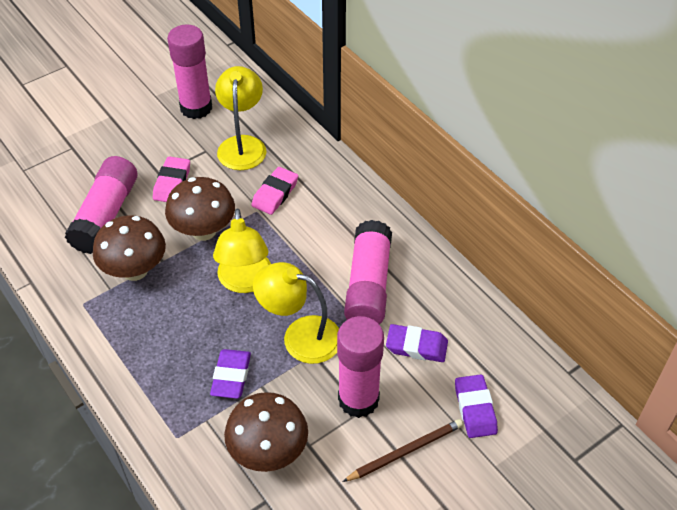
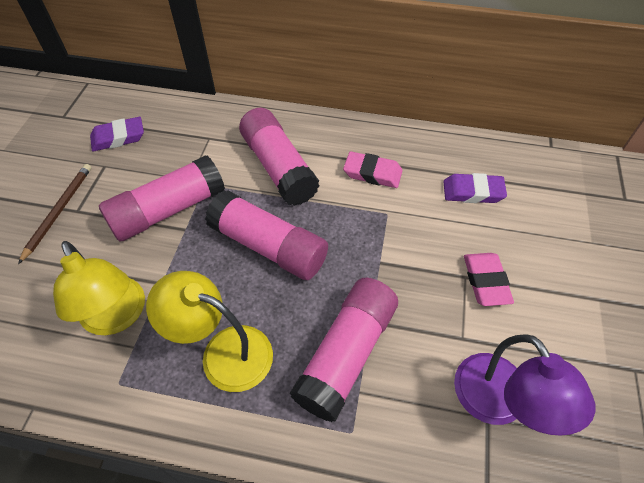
brown mushroom: 3 -> 0
purple eraser: 3 -> 2
purple lamp: 0 -> 1
yellow lamp: 3 -> 2

